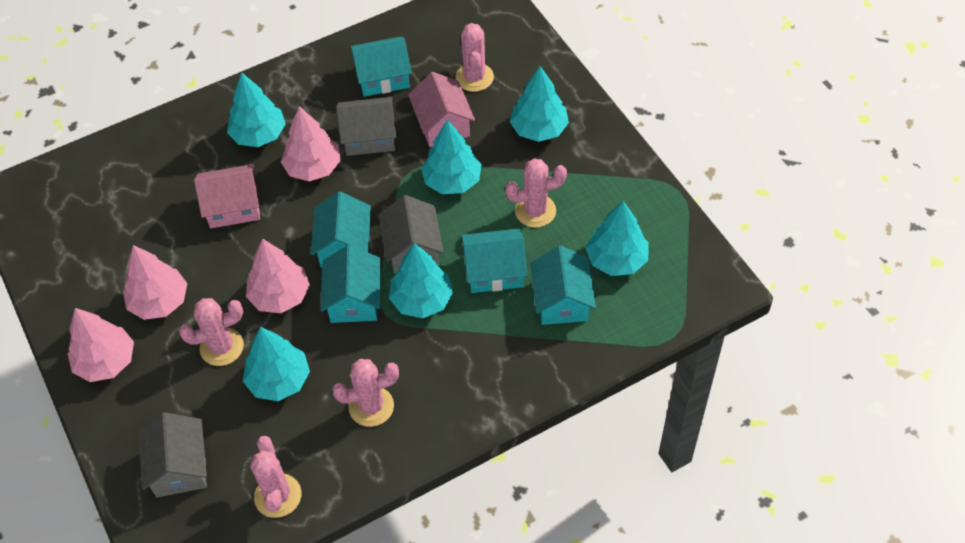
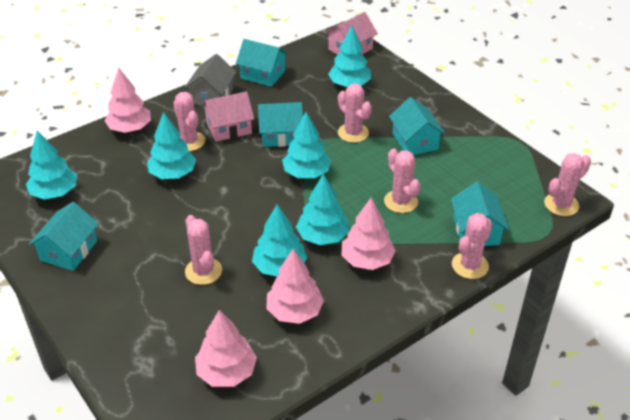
grey house: 3 -> 1
pink cactus: 5 -> 6

